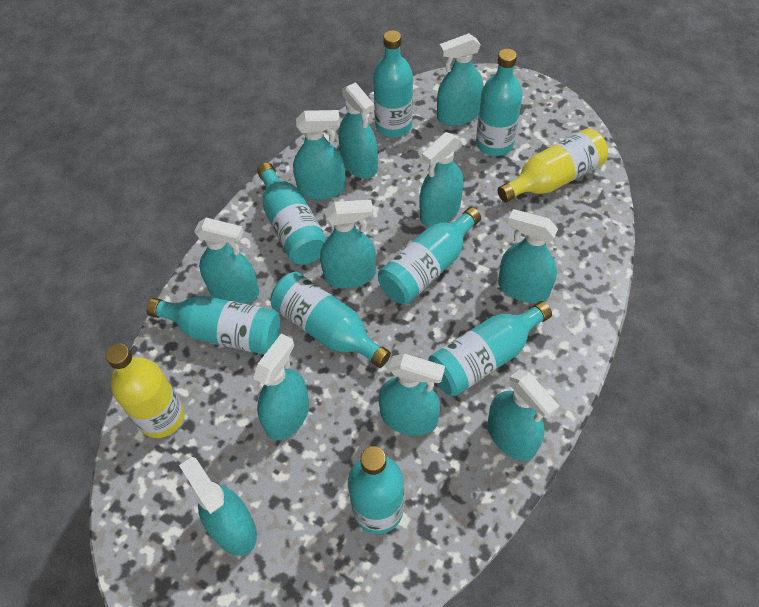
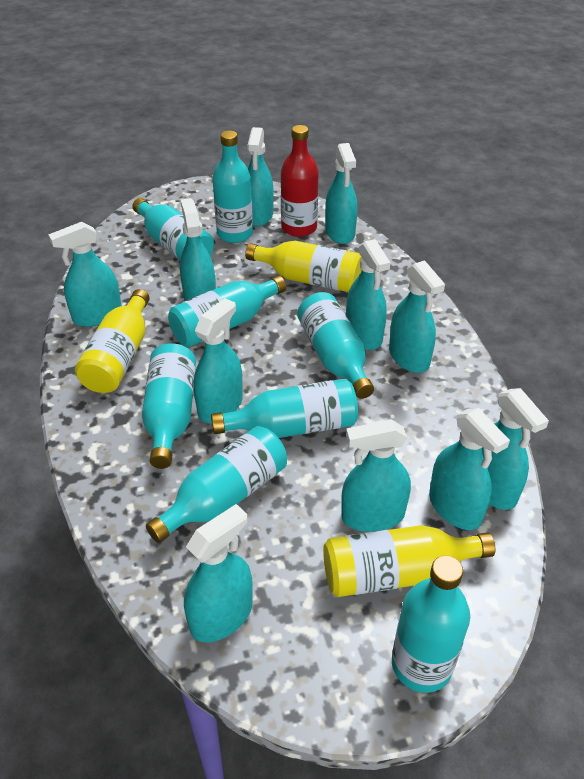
red bottle: 0 -> 1
yellow bottle: 2 -> 3

